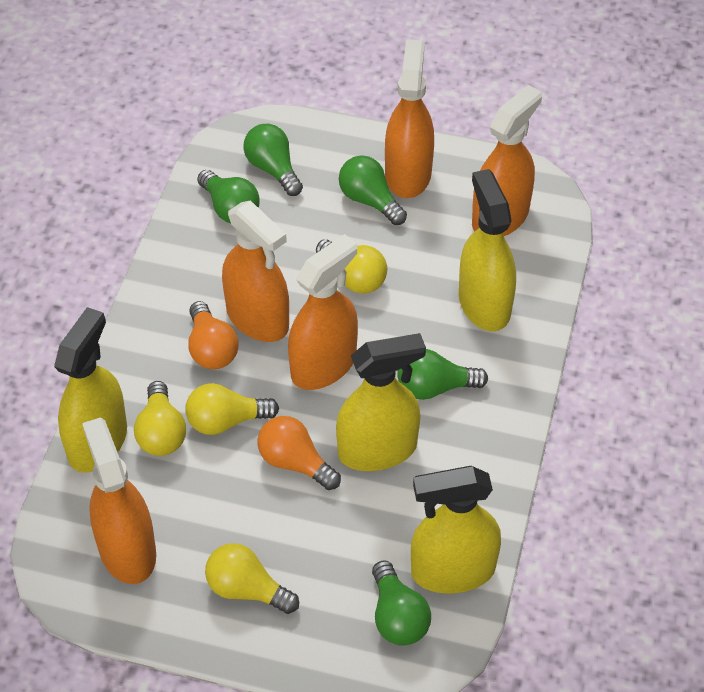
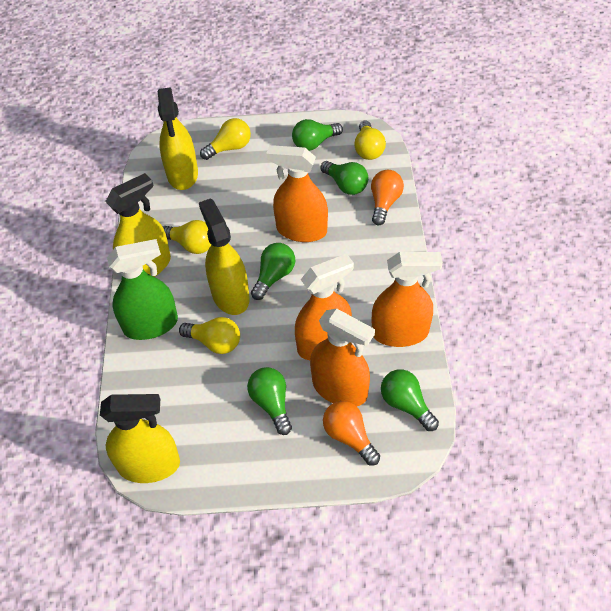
green spray bottle: 0 -> 1
orange spray bottle: 5 -> 4

